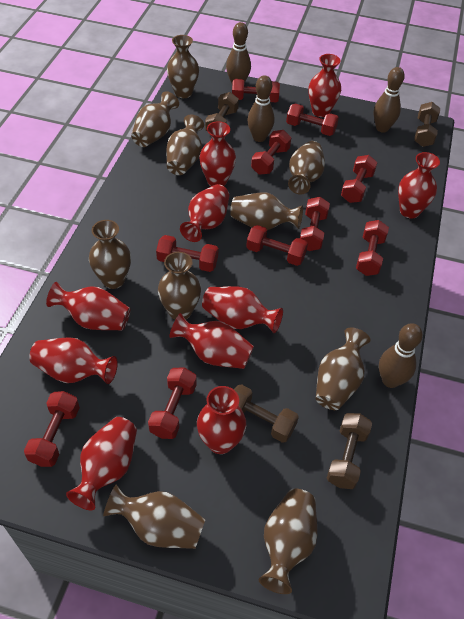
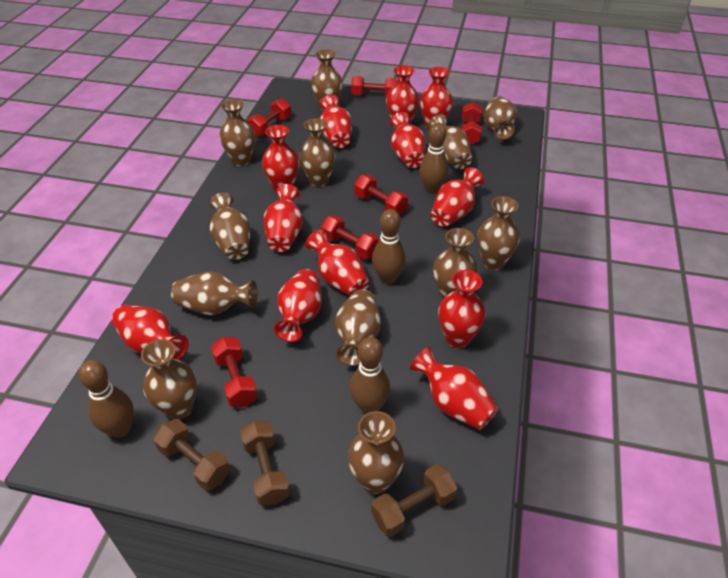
brown dumbbell: 4 -> 3
brown vase: 10 -> 12
red dumbbell: 10 -> 6
red vase: 10 -> 12

